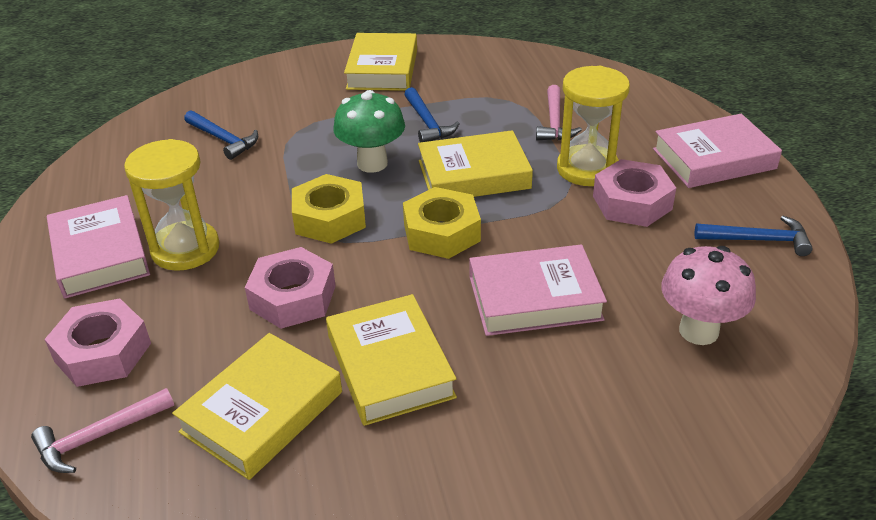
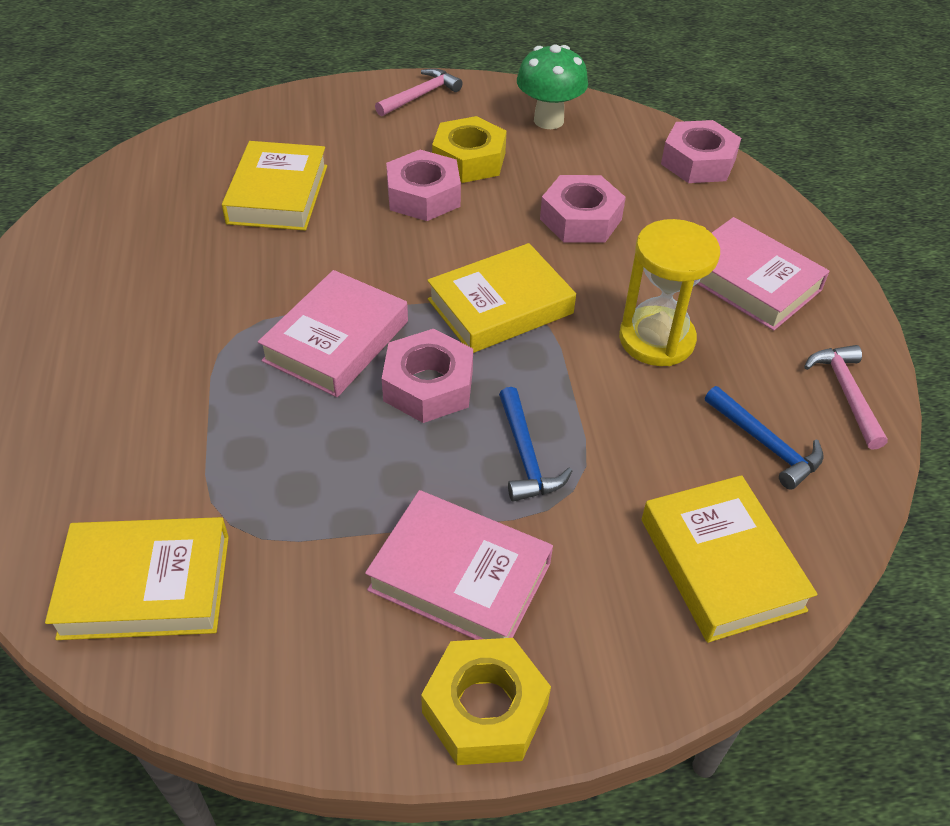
blue hammer: 3 -> 2
pink mushroom: 1 -> 0
pink nut: 3 -> 4
yellow hourglass: 2 -> 1

